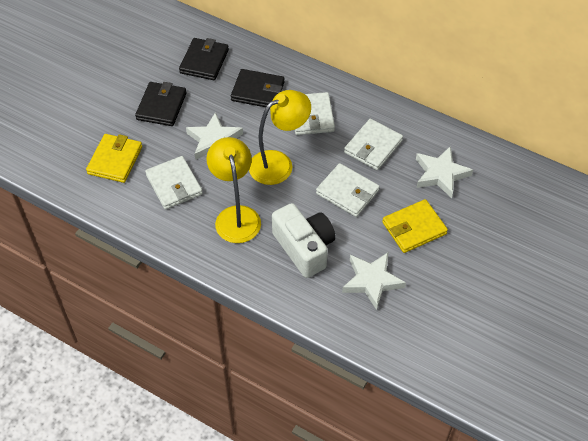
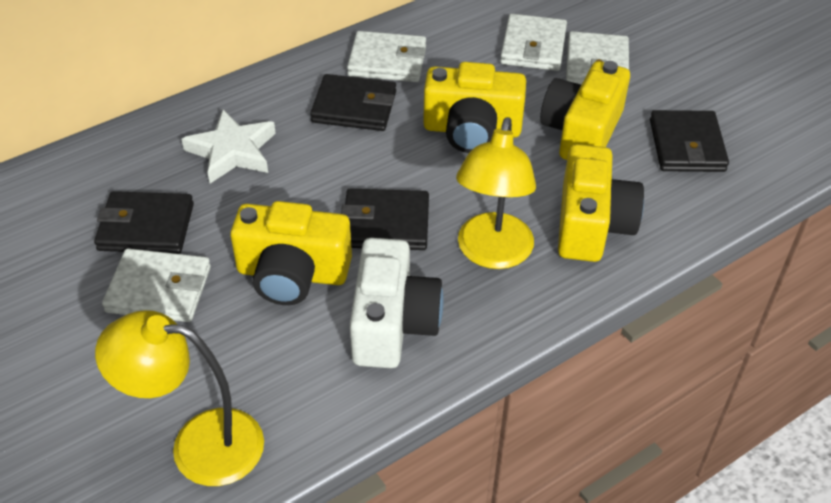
black wallet: 3 -> 4
white star: 3 -> 1
yellow camera: 0 -> 4
yellow wallet: 2 -> 0

